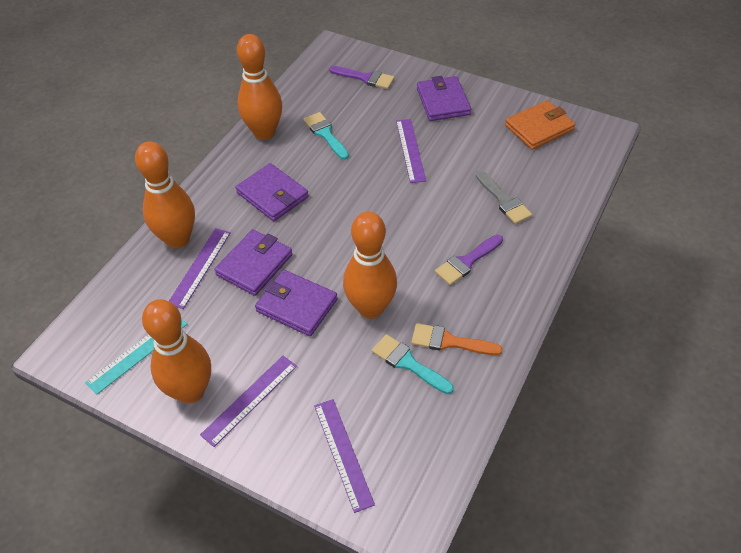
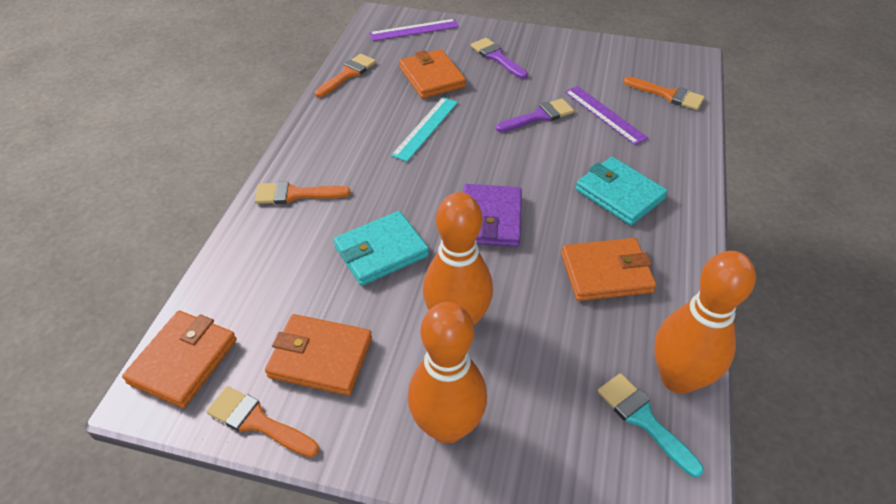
grey brush: 1 -> 0
orange bowling pin: 4 -> 3
orange brush: 1 -> 4
orange wallet: 1 -> 4
purple ruler: 4 -> 2
purple wallet: 4 -> 1
turquoise brush: 2 -> 1
turquoise wallet: 0 -> 2

